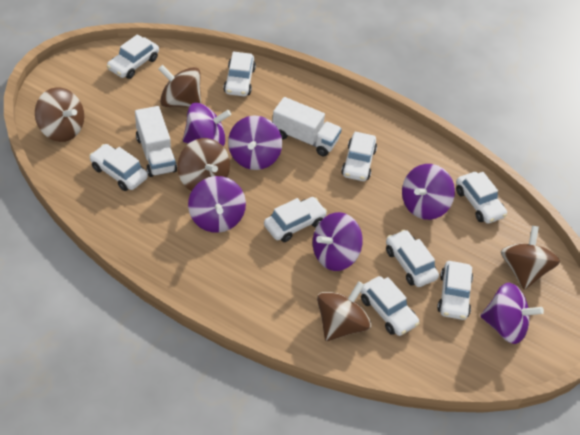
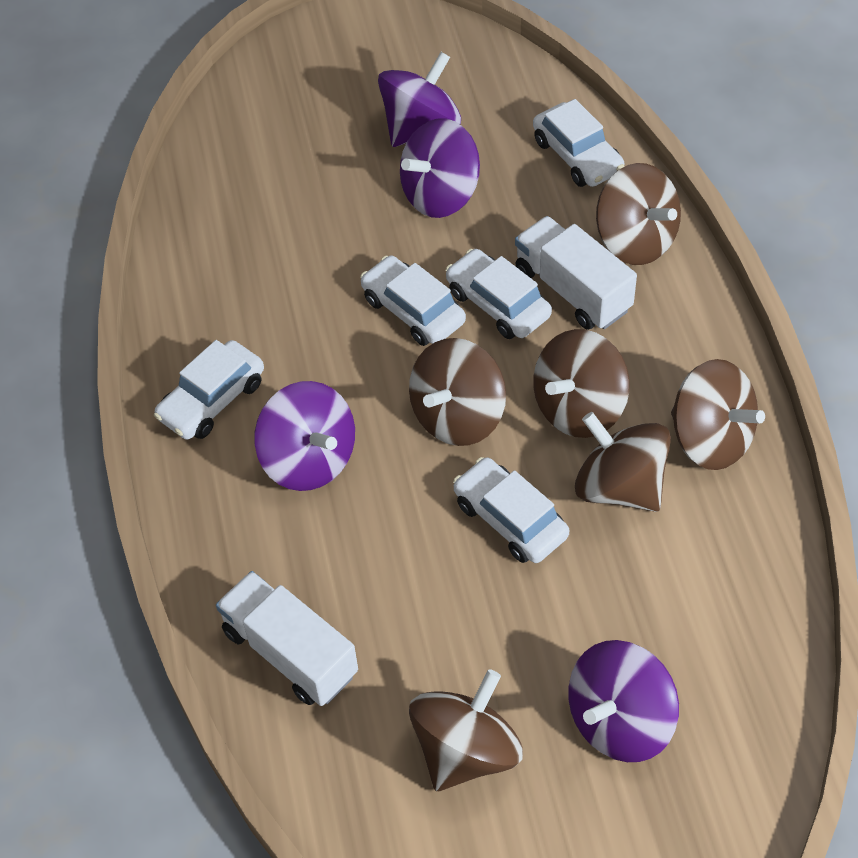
brown spinning top: 5 -> 6
purple spinning top: 6 -> 4
white car: 9 -> 5

